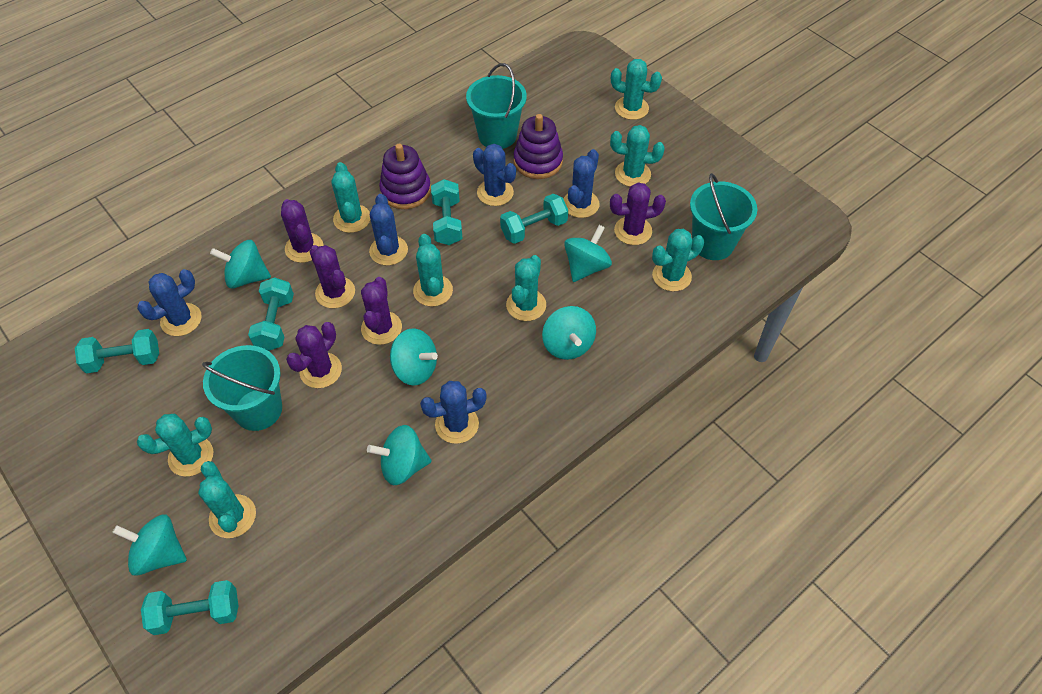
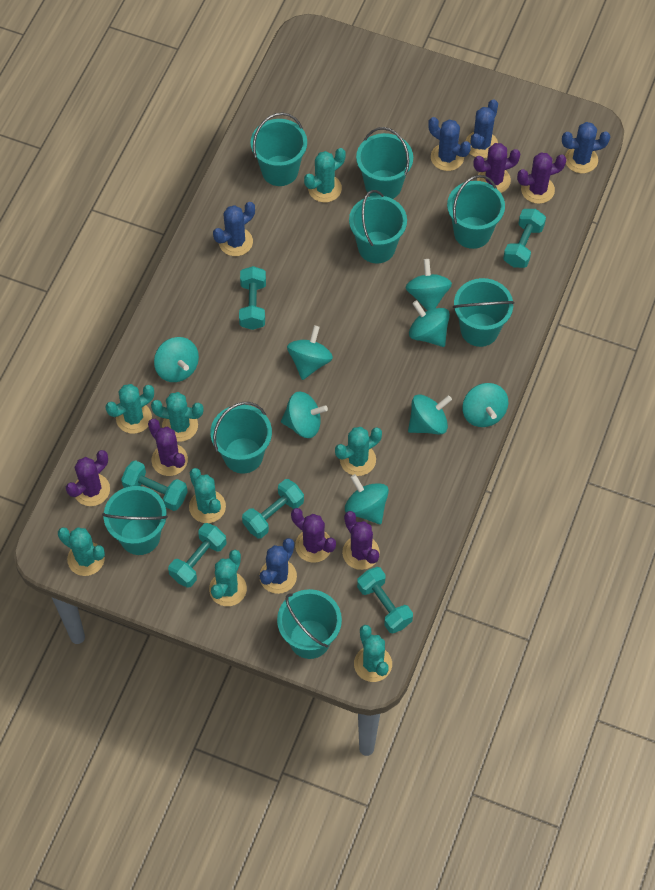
purple cactus: 5 -> 6
purple stacking toy: 2 -> 0
turquoise bucket: 3 -> 8
turquoise dumbbell: 5 -> 6
turquoise spinning top: 6 -> 8

